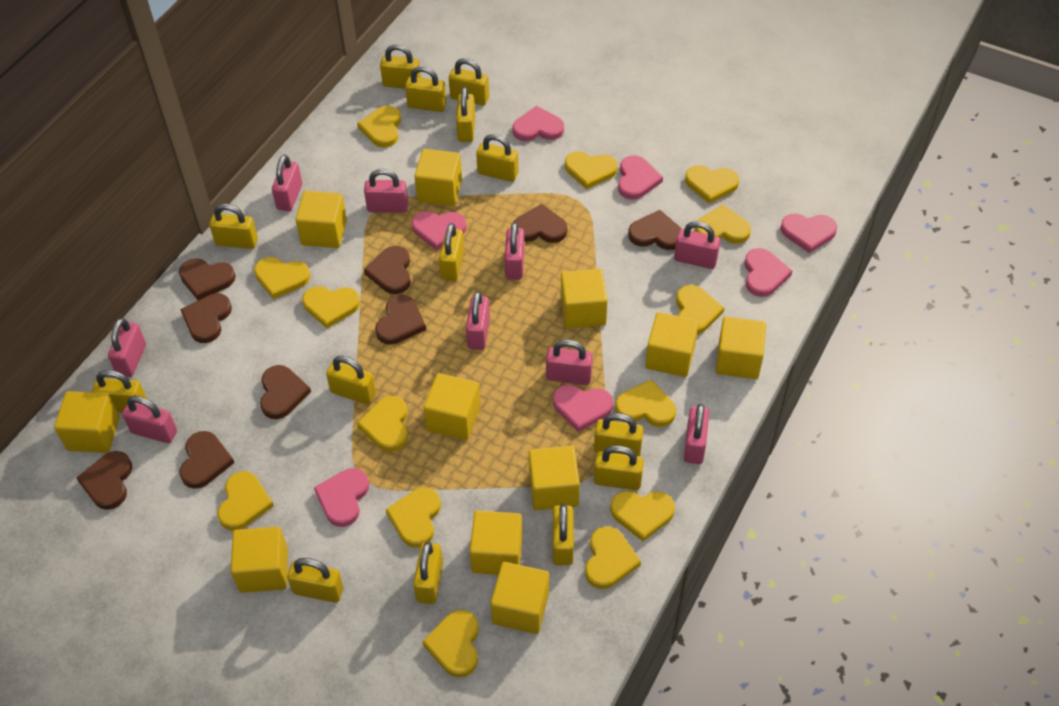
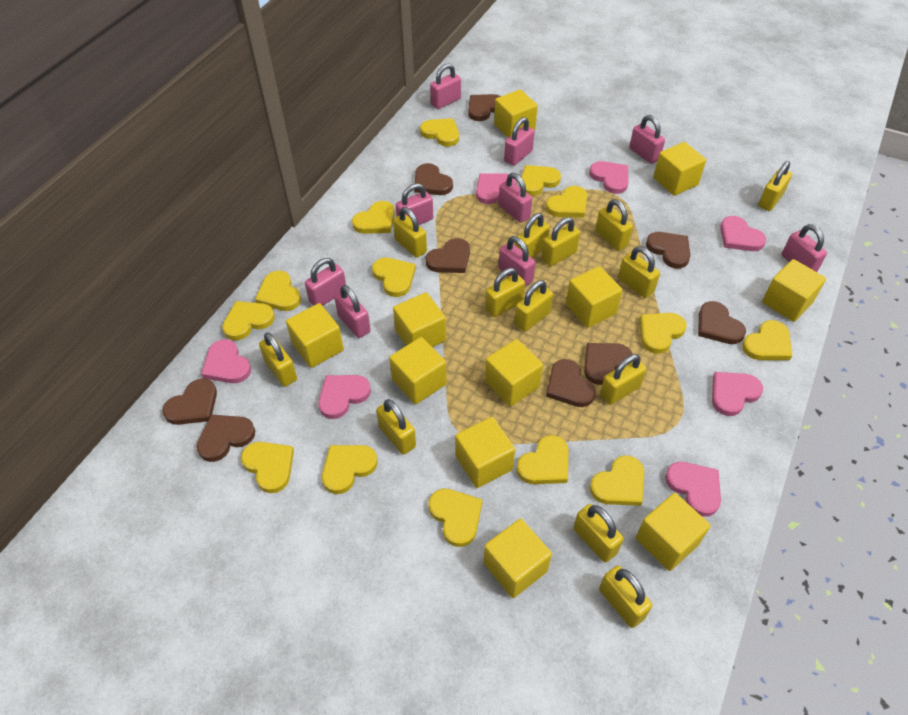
yellow padlock: 14 -> 13

